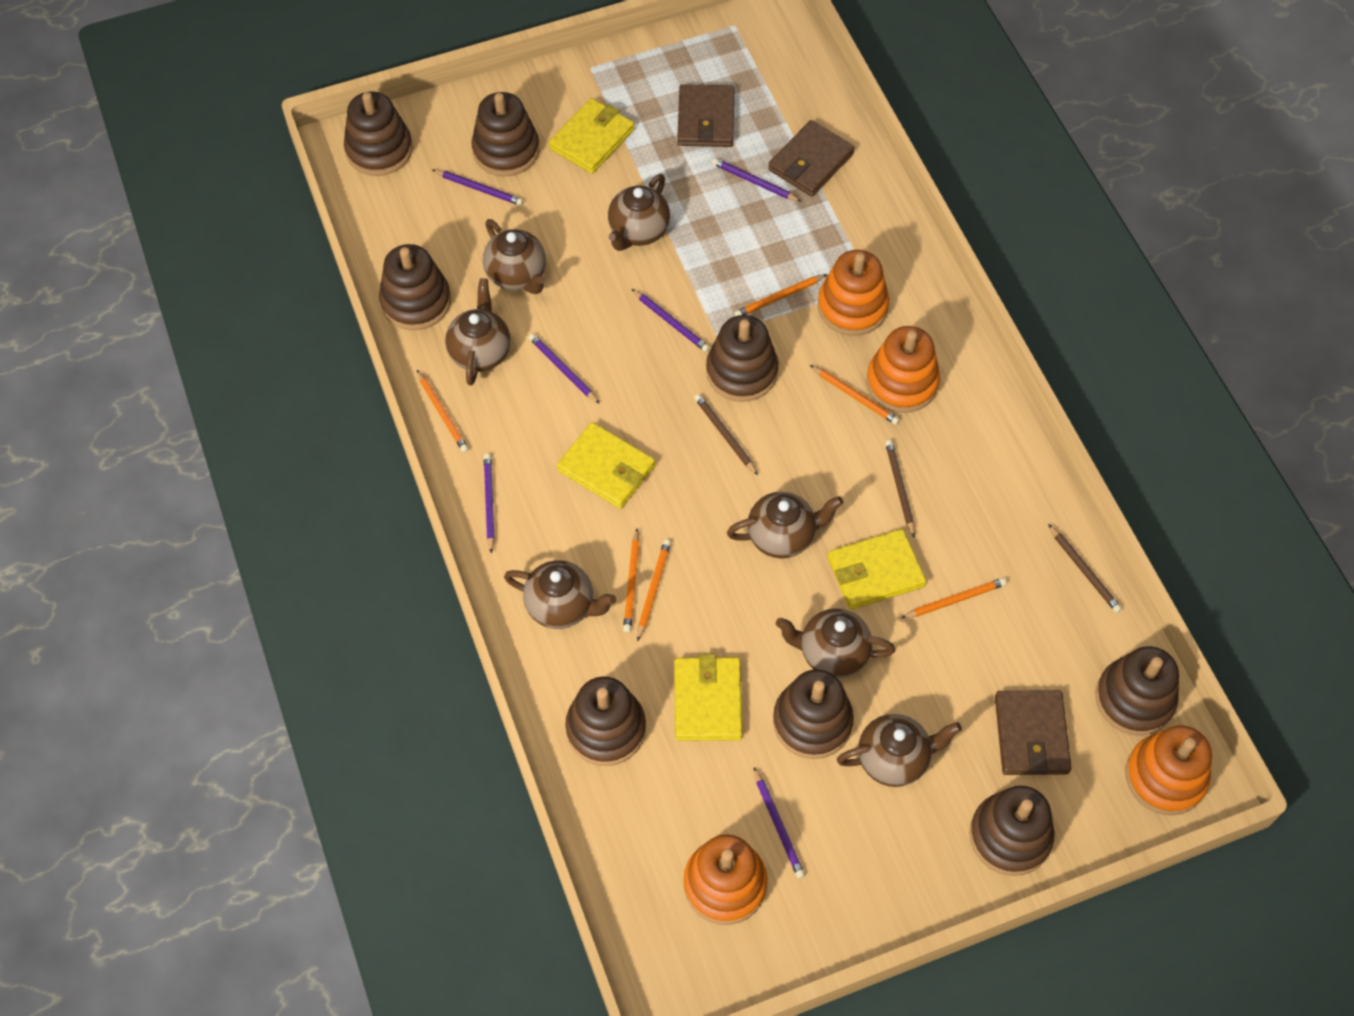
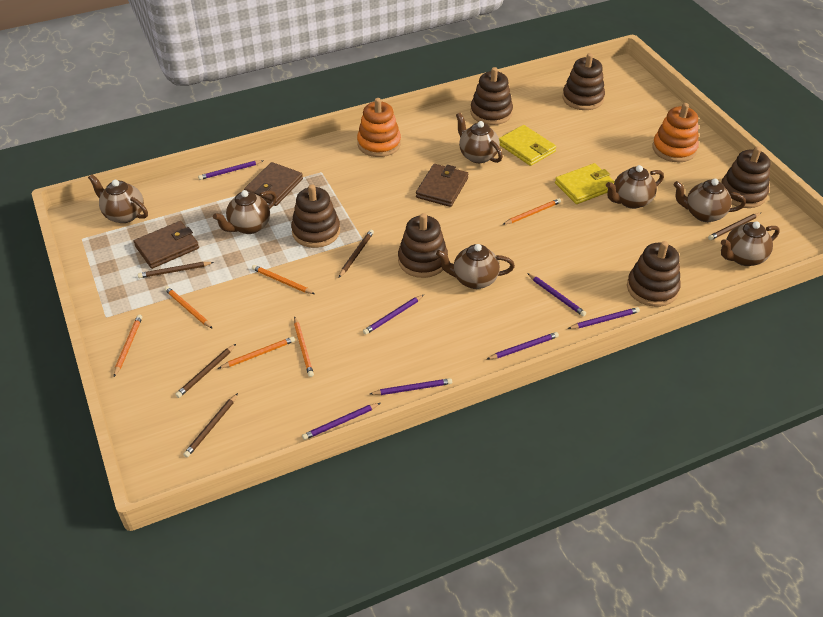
brown pencil: 3 -> 5
brown stacking toy: 8 -> 6
orange stacking toy: 4 -> 2
purple pencil: 6 -> 7
yellow wallet: 4 -> 2

